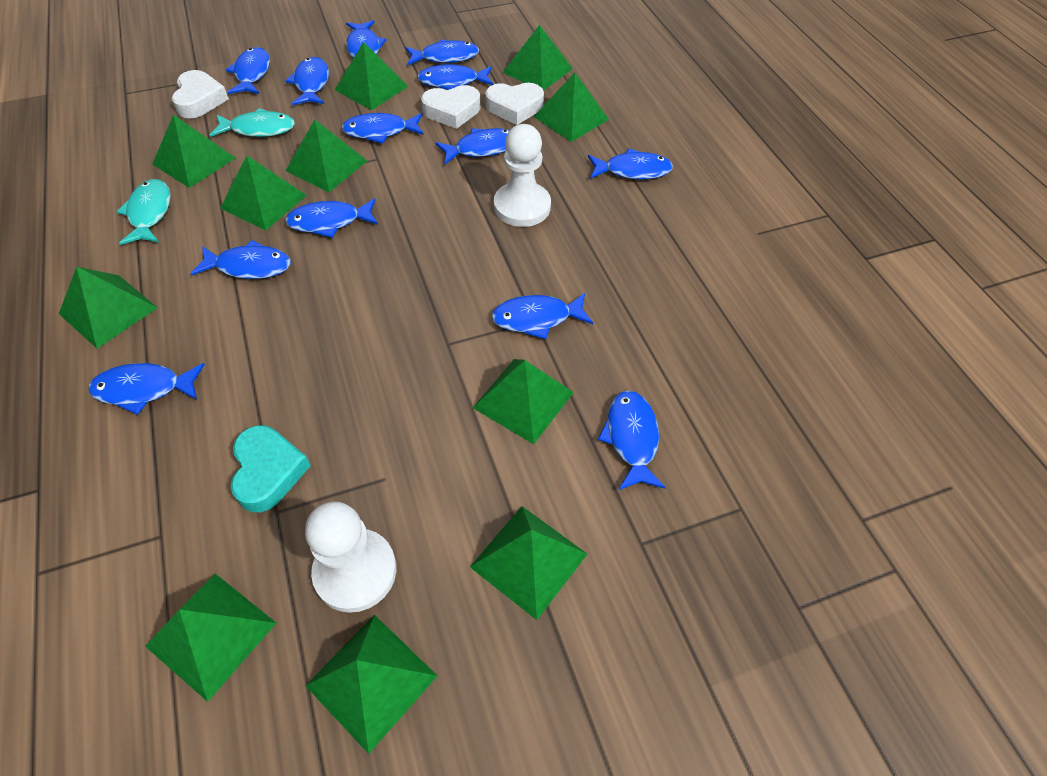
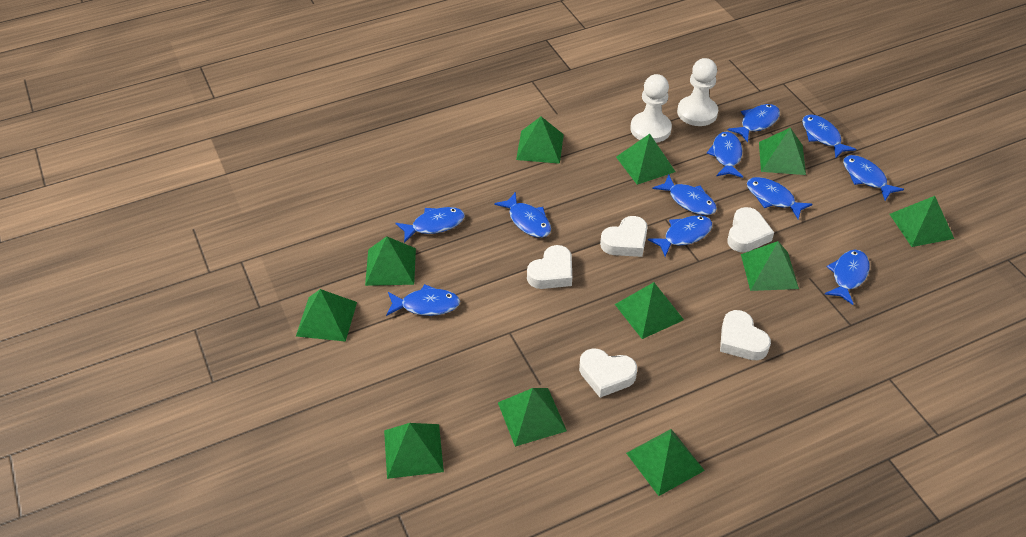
blue fish: 13 -> 11
turquoise fish: 2 -> 0
turquoise heart: 1 -> 0
white heart: 3 -> 5

